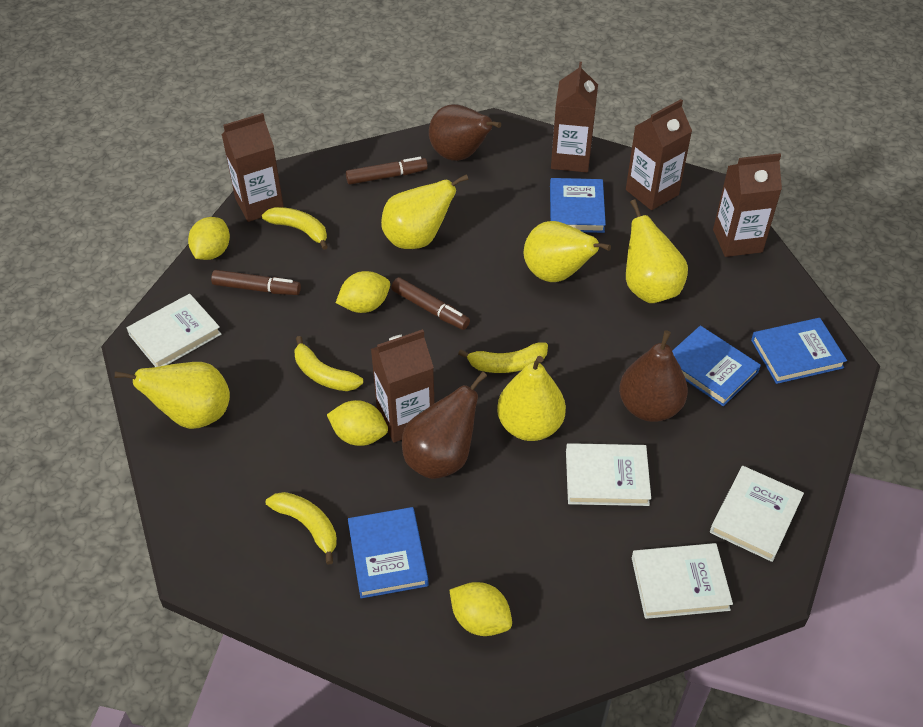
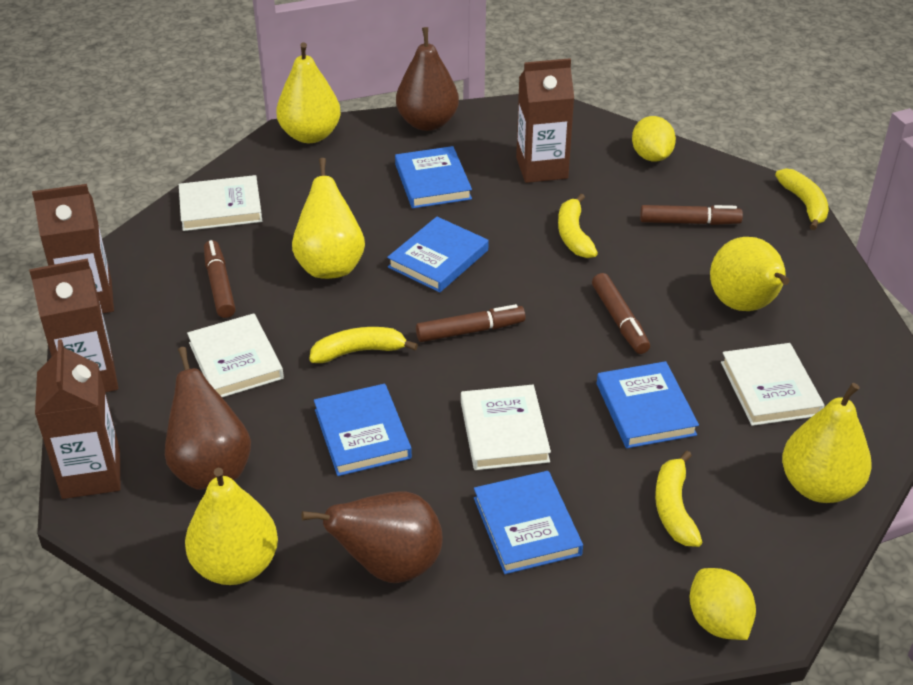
blue book: 4 -> 5
brown carton: 5 -> 4
brown marker: 3 -> 4
yellow lemon: 4 -> 2

